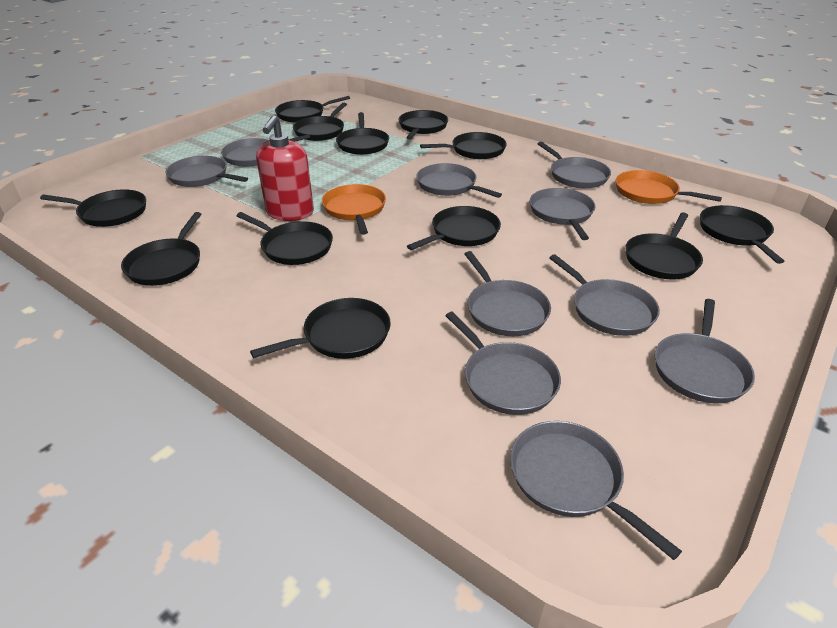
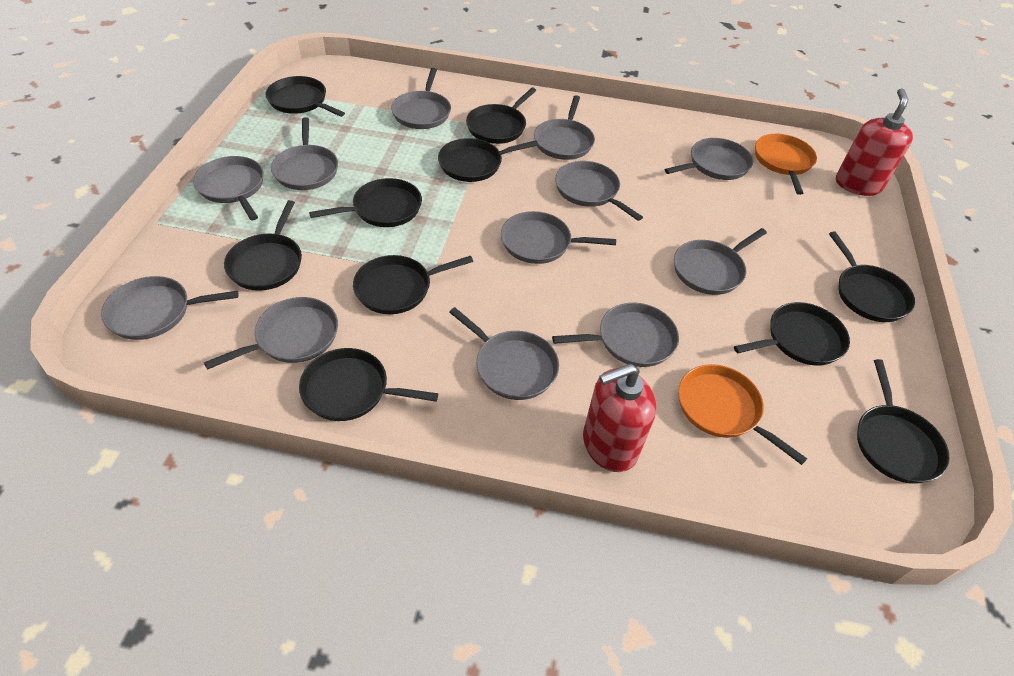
black pan: 12 -> 10
grey pan: 10 -> 12
red soap dispenser: 1 -> 2

